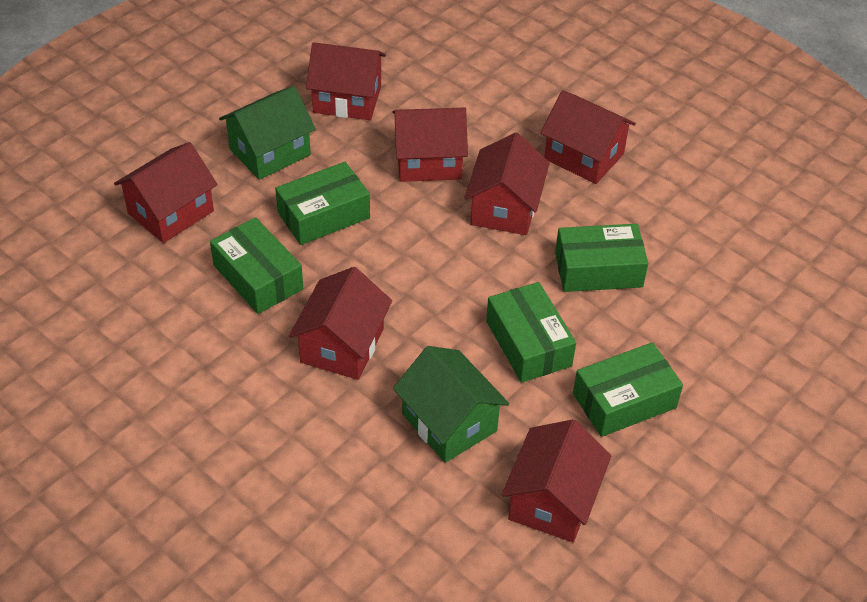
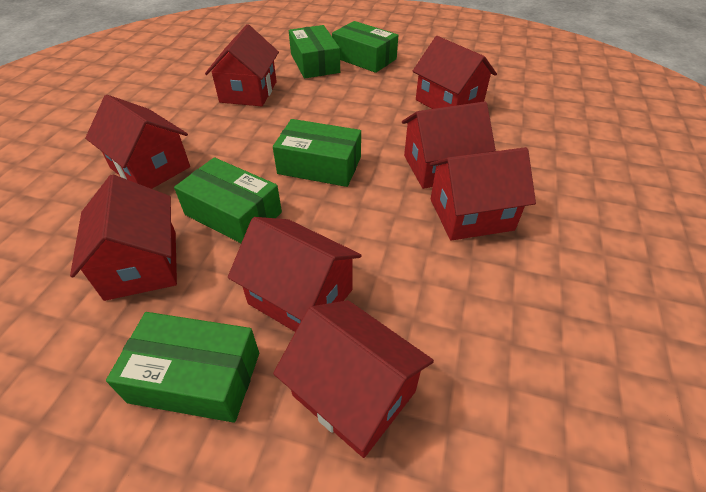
green house: 2 -> 0
red house: 7 -> 8

